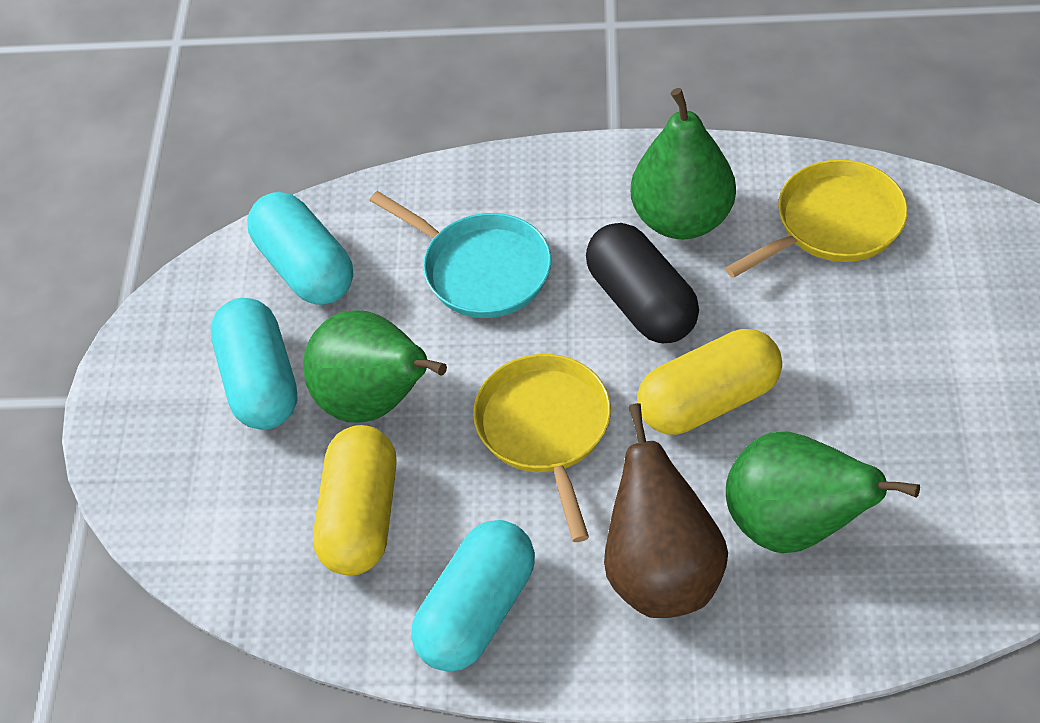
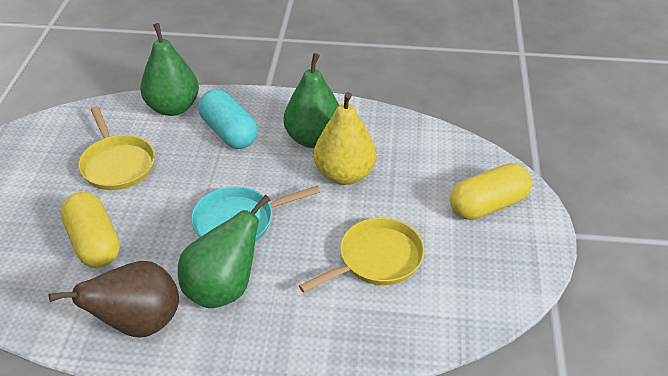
black capsule: 1 -> 0
turquoise capsule: 3 -> 1
yellow pear: 0 -> 1

